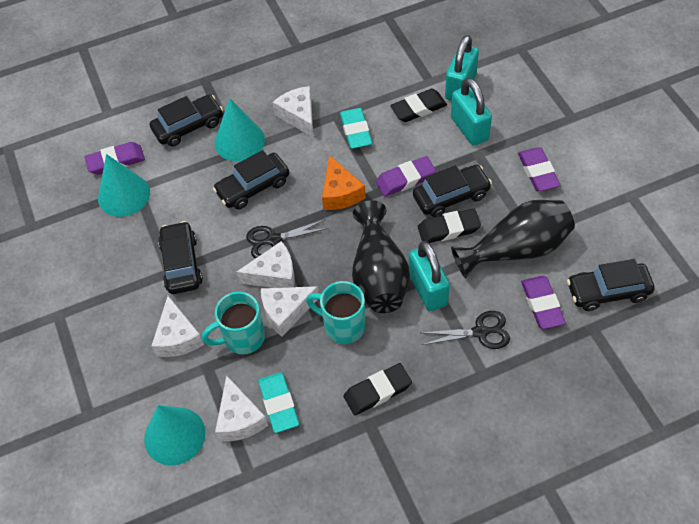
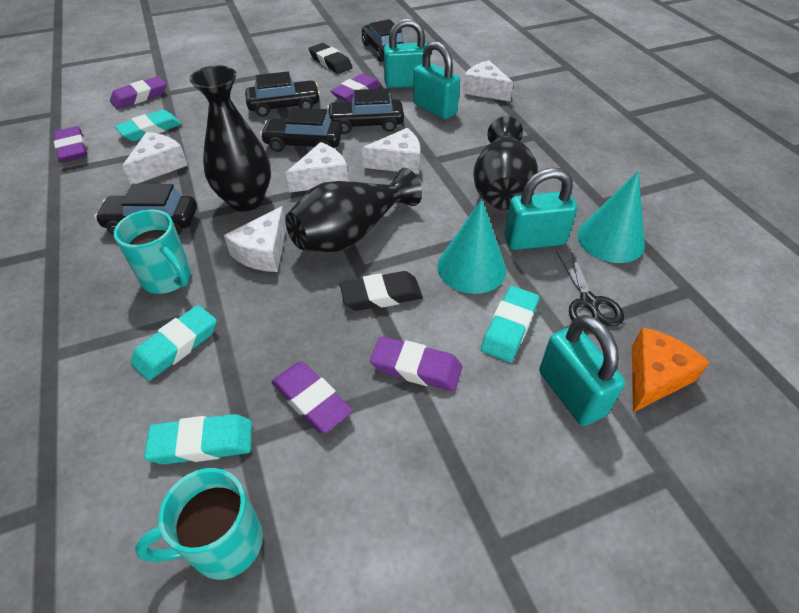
black eraser: 3 -> 2
black scissors: 2 -> 1
black vase: 2 -> 3
purple eraser: 4 -> 5
turquoise cone: 3 -> 2
turquoise eraser: 2 -> 4
turquoise padlock: 3 -> 4

